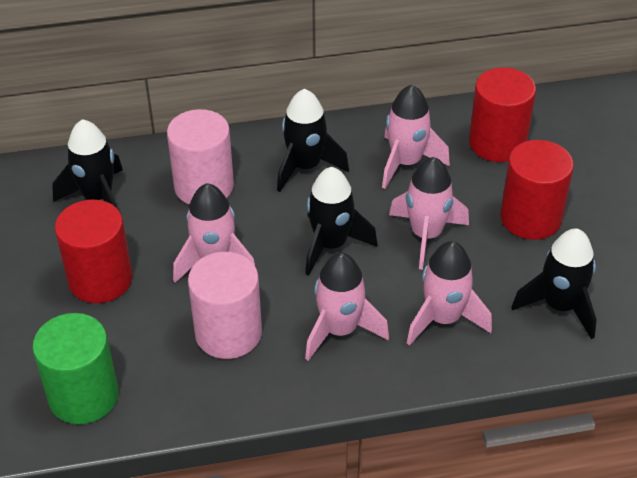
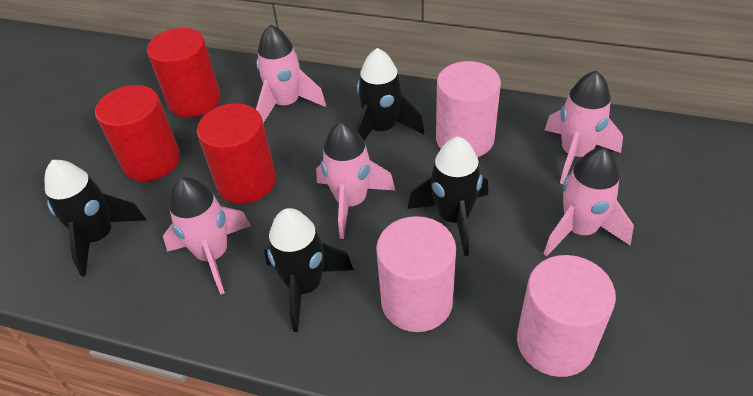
green cylinder: 1 -> 0
pink cylinder: 2 -> 3

